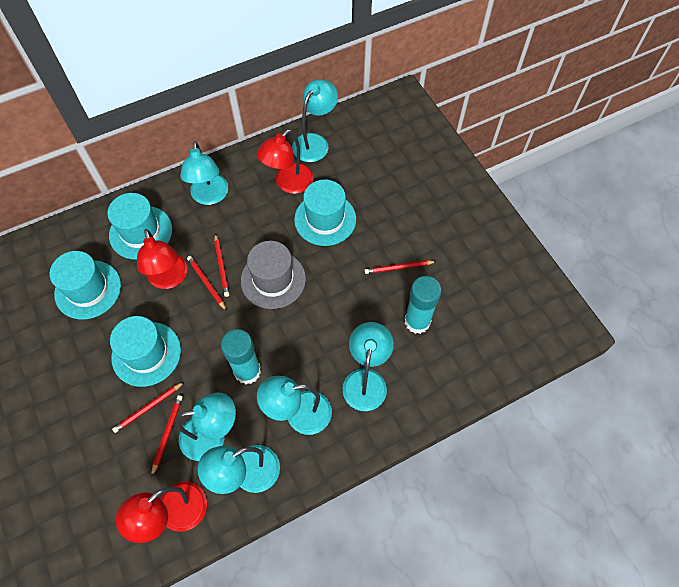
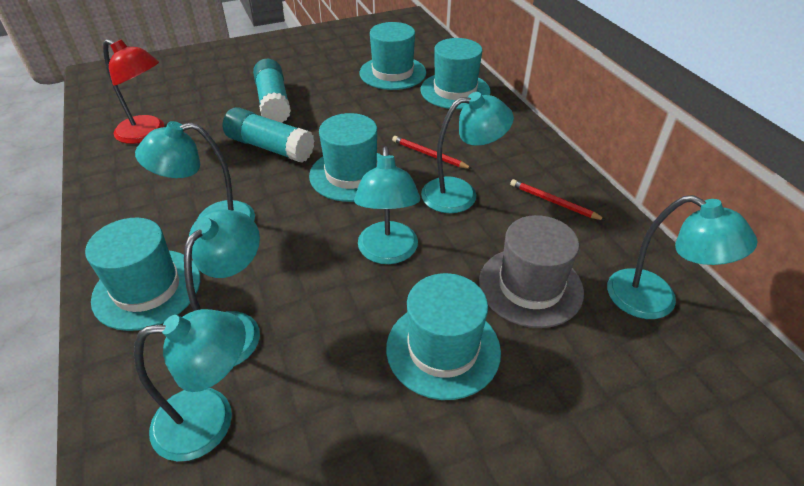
red lamp: 3 -> 1
red pencil: 5 -> 2
turquoise hat: 4 -> 5

